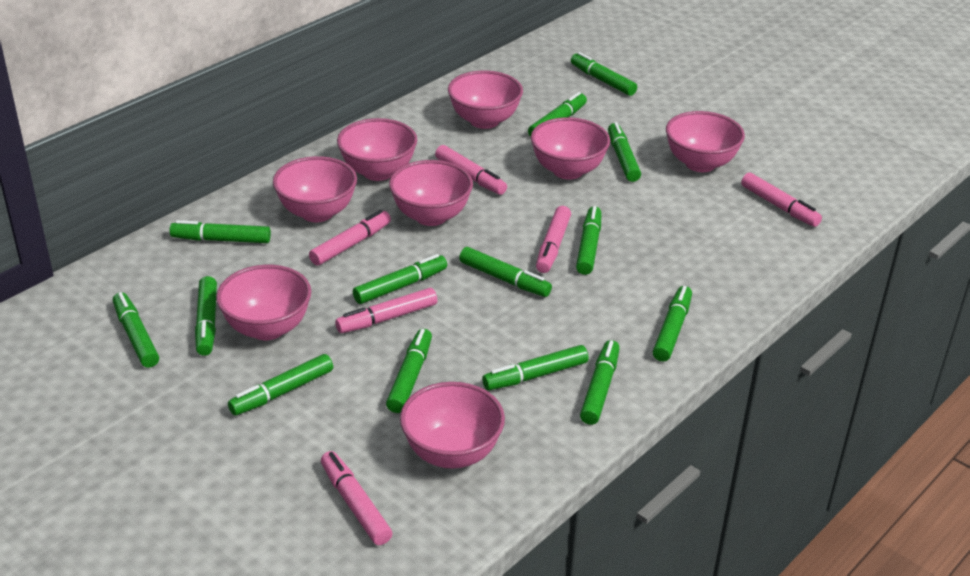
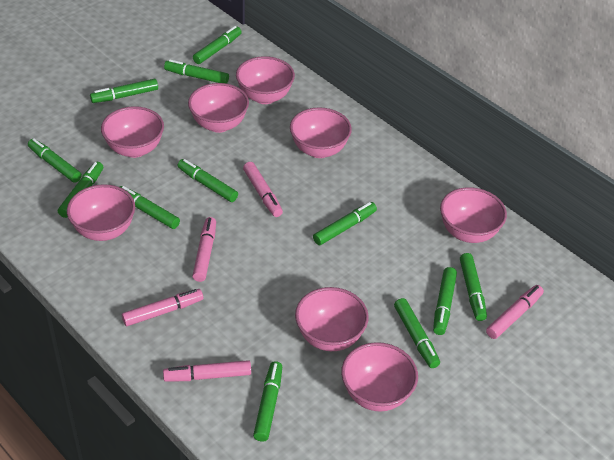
green marker: 14 -> 12
pink marker: 6 -> 5

